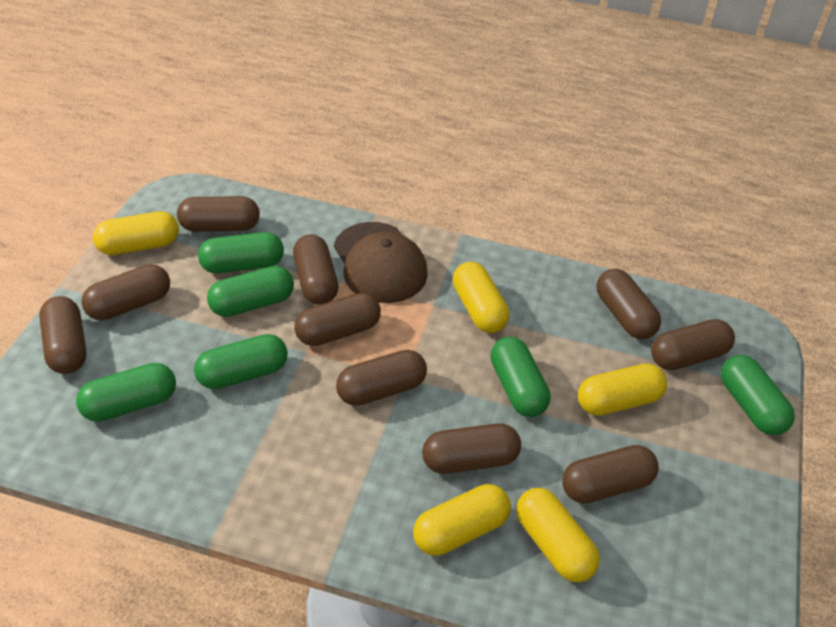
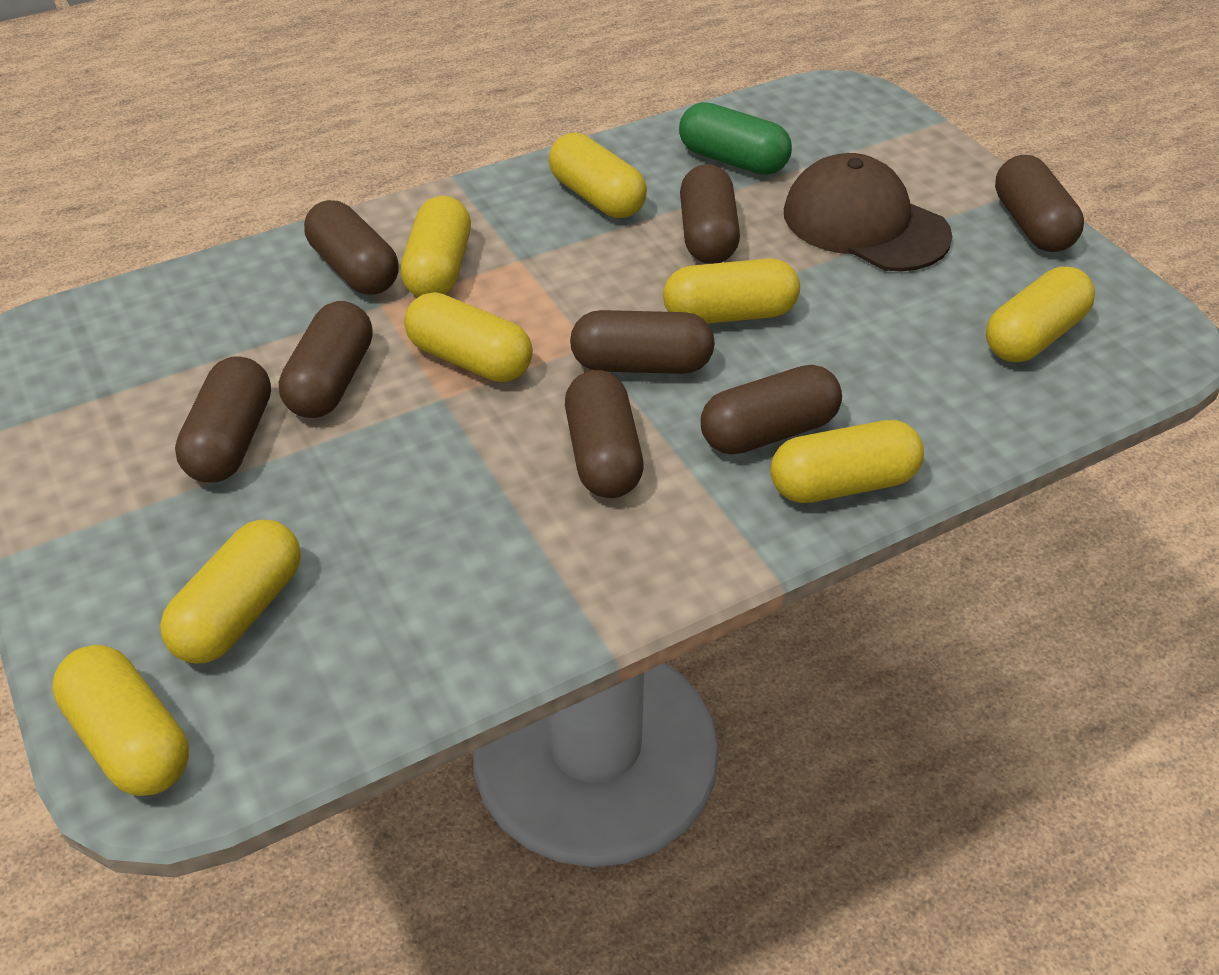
brown capsule: 10 -> 8
green capsule: 6 -> 1
yellow capsule: 5 -> 8

